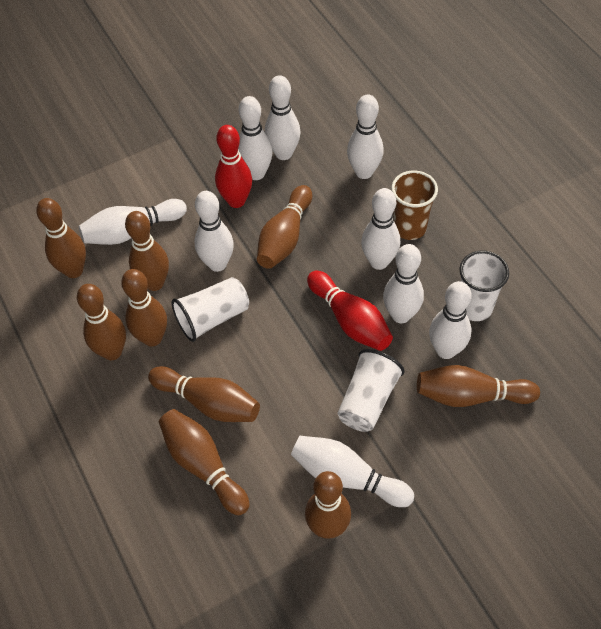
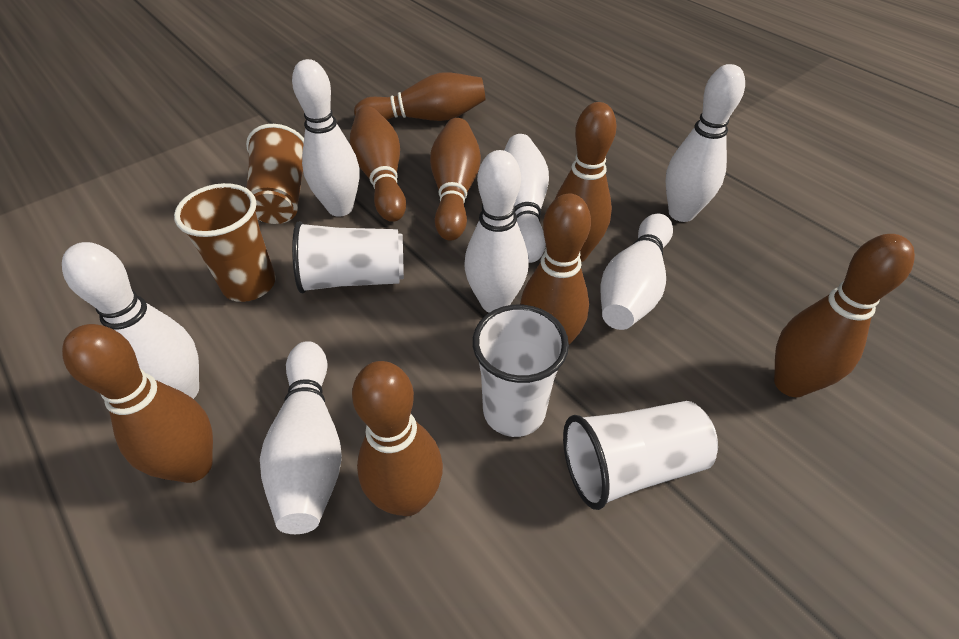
brown bowling pin: 9 -> 8
brown cup: 1 -> 2
red bowling pin: 2 -> 0
white bowling pin: 9 -> 7

